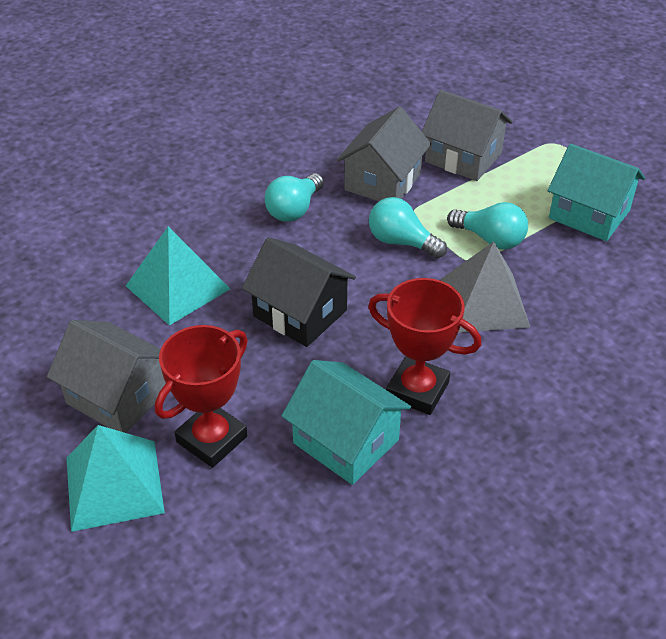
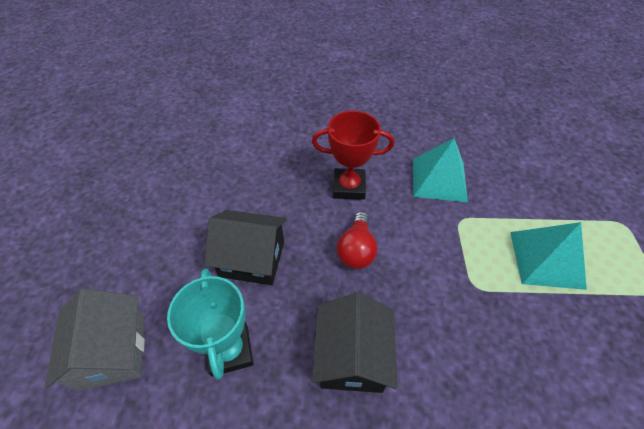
black house: 1 -> 2
grey house: 3 -> 1
grey pyramid: 1 -> 0
red light bulb: 0 -> 1
red trophy: 2 -> 1
turquoise house: 2 -> 0
turquoise light bulb: 3 -> 0
turquoise trophy: 0 -> 1

